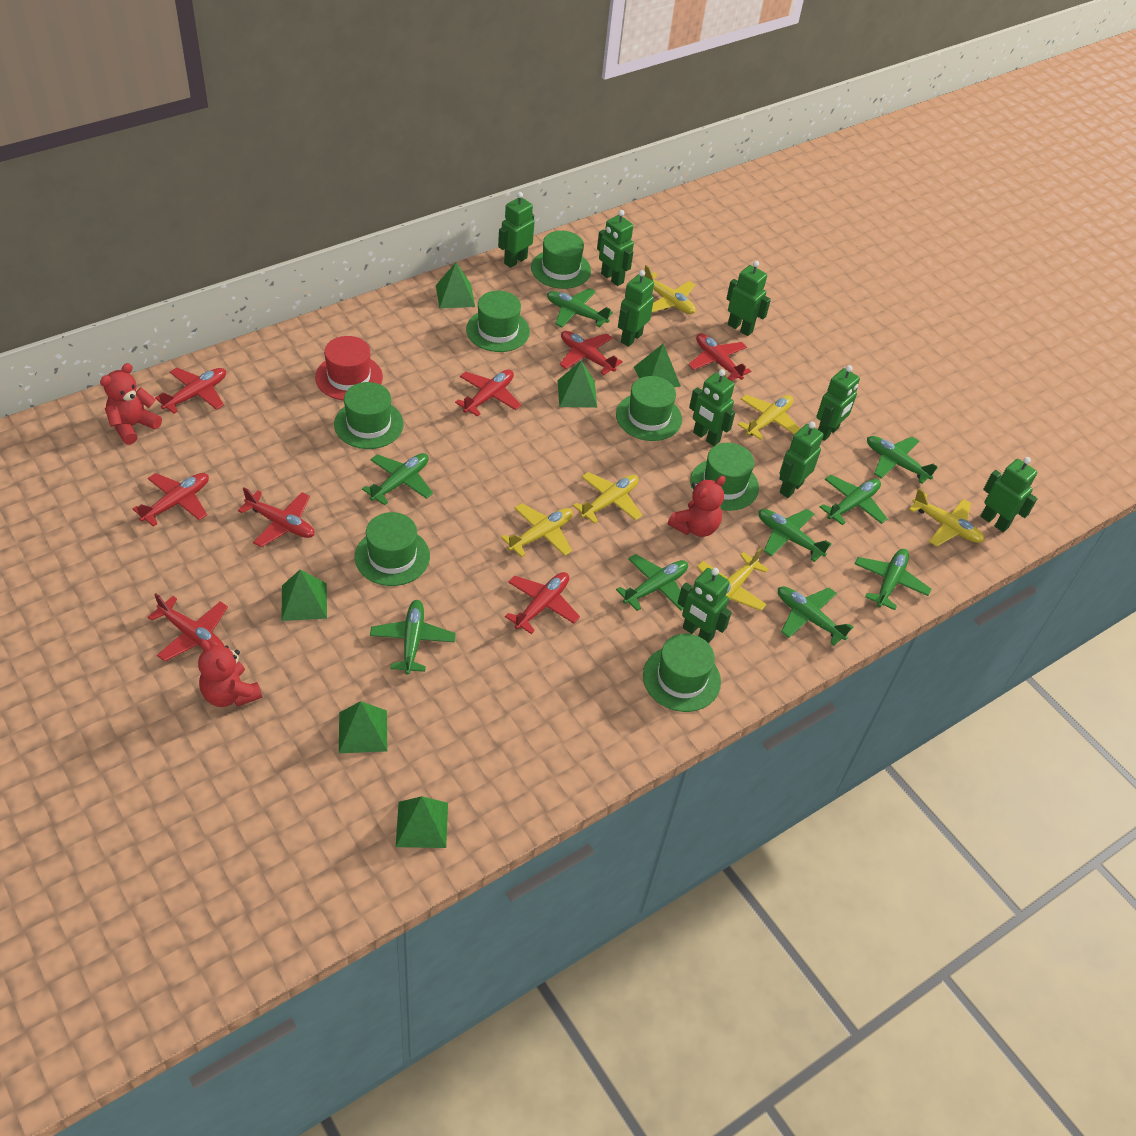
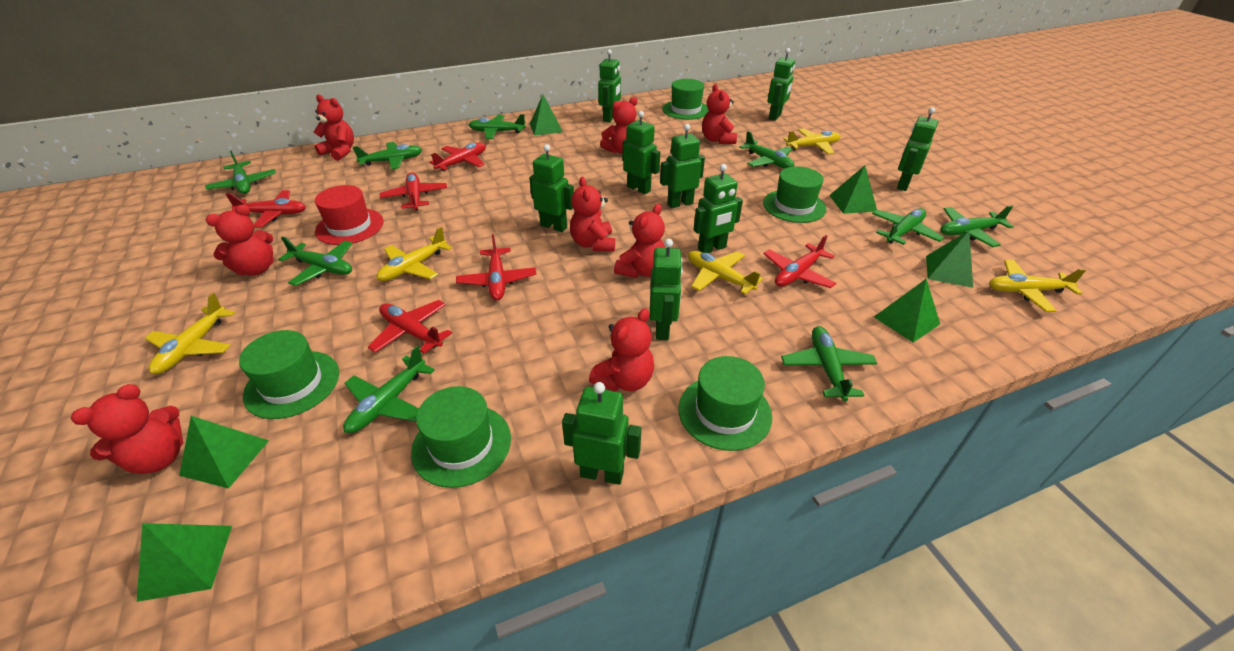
green hat: 7 -> 5
red plane: 8 -> 6
red teddy bear: 3 -> 8
yellow plane: 6 -> 5

